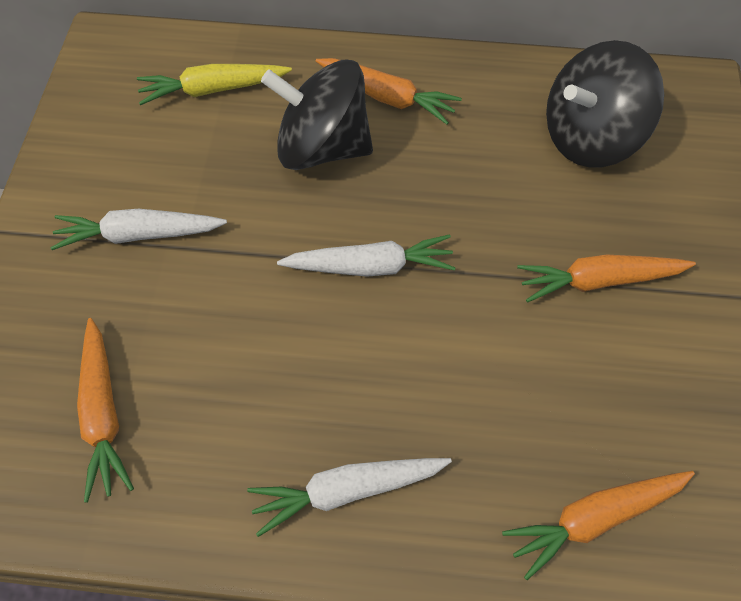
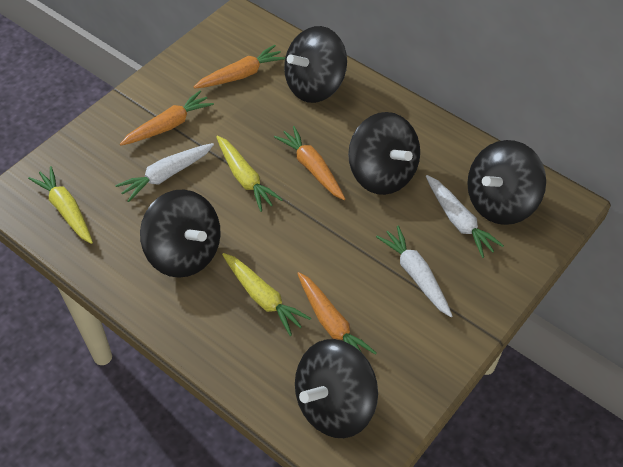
black spinning top: 2 -> 5
yellow carrot: 1 -> 3

